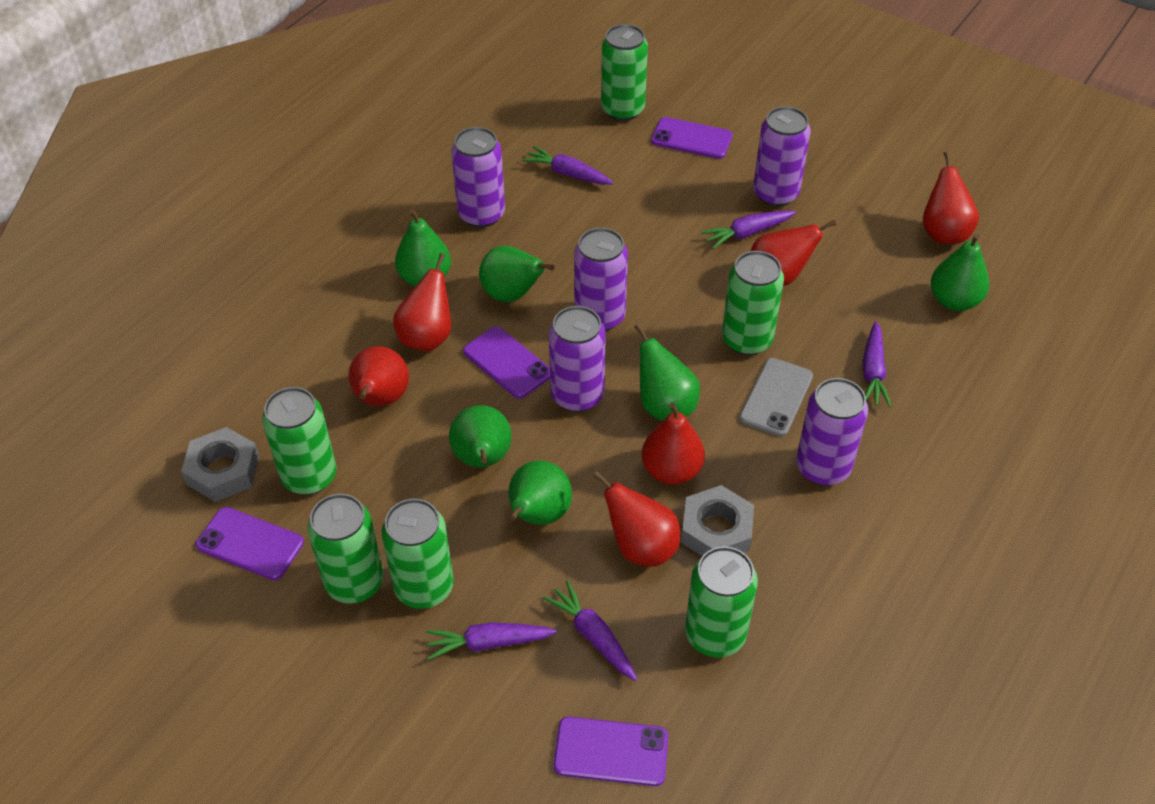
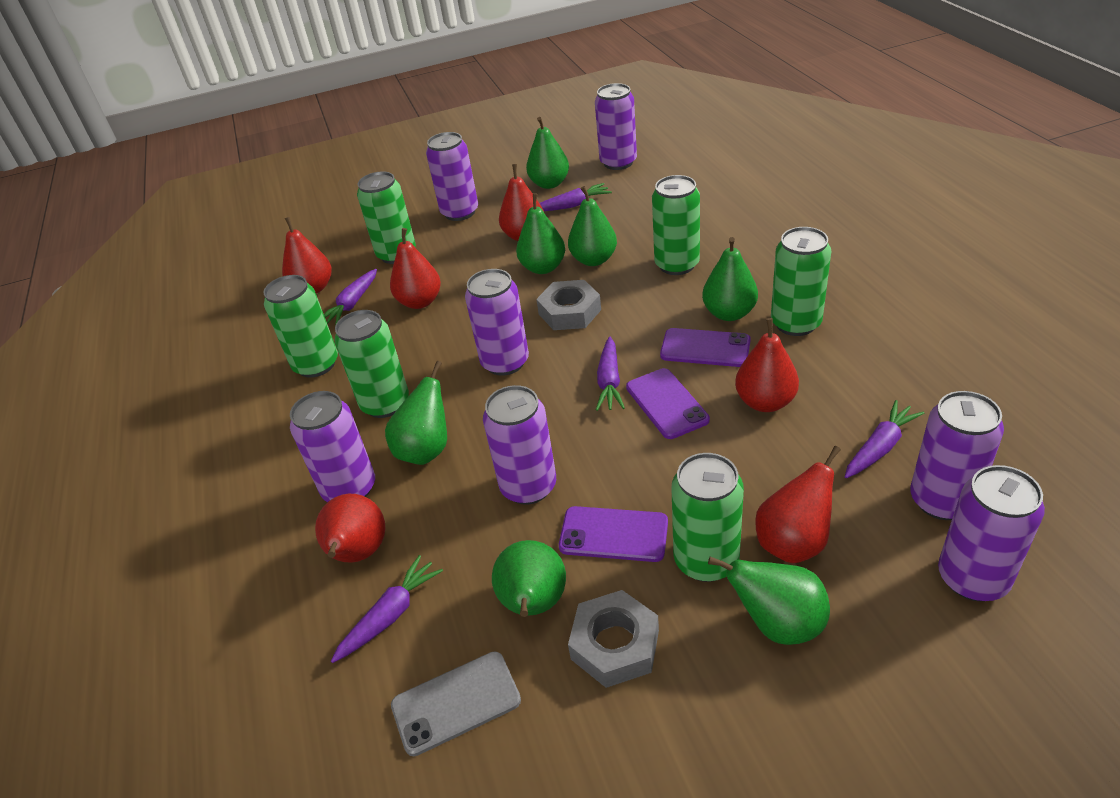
green pear: 6 -> 7
purple can: 5 -> 7
purple phone: 4 -> 3

